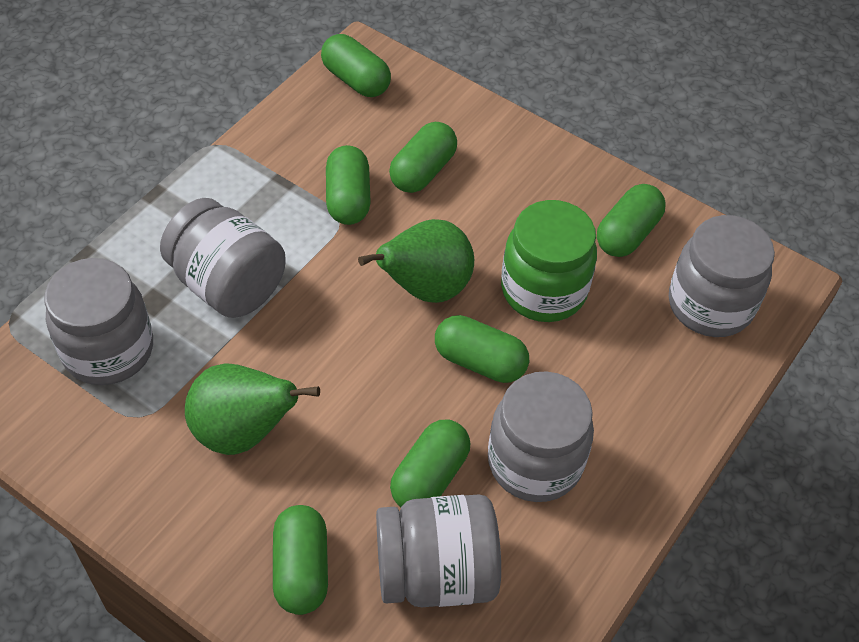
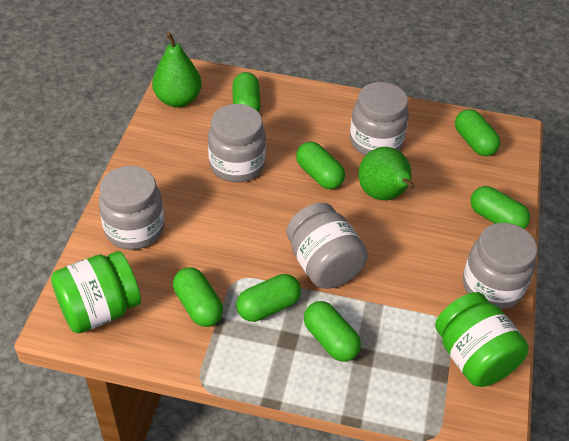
green jar: 1 -> 2

